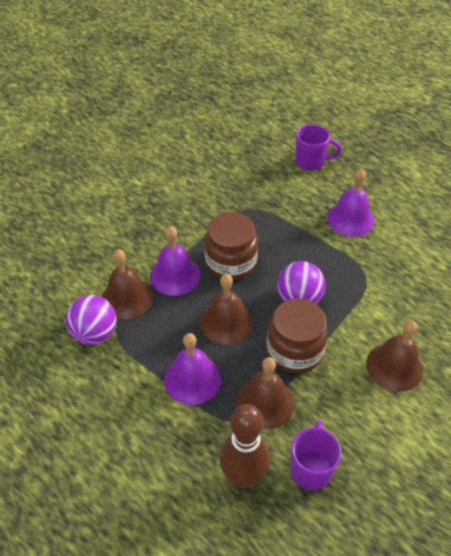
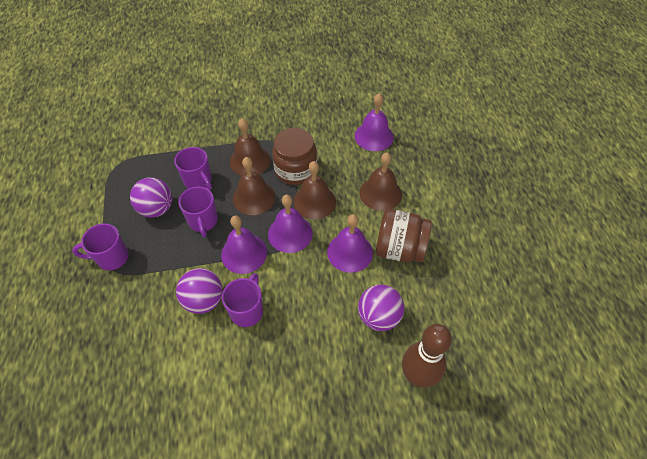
purple ball: 2 -> 3
purple bell: 3 -> 4
purple mug: 2 -> 4

